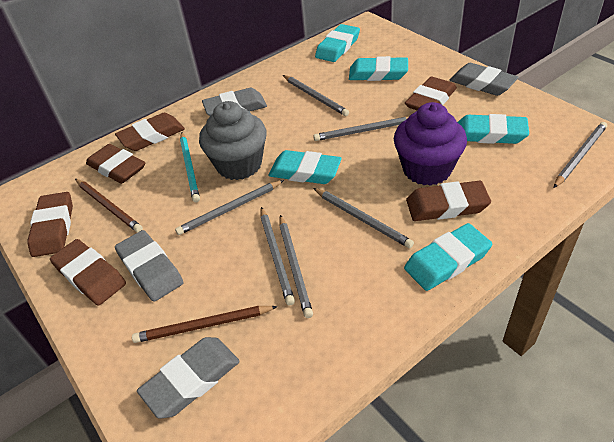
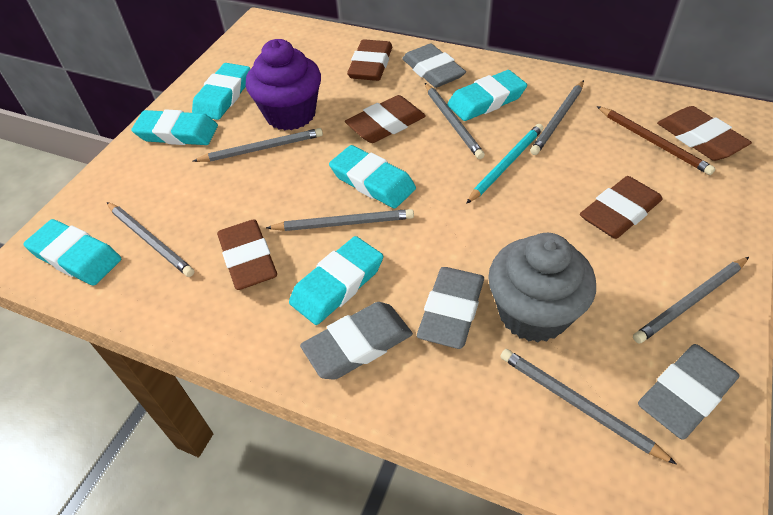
brown eraser: 6 -> 5
brown pencil: 2 -> 1
turquoise eraser: 5 -> 6

